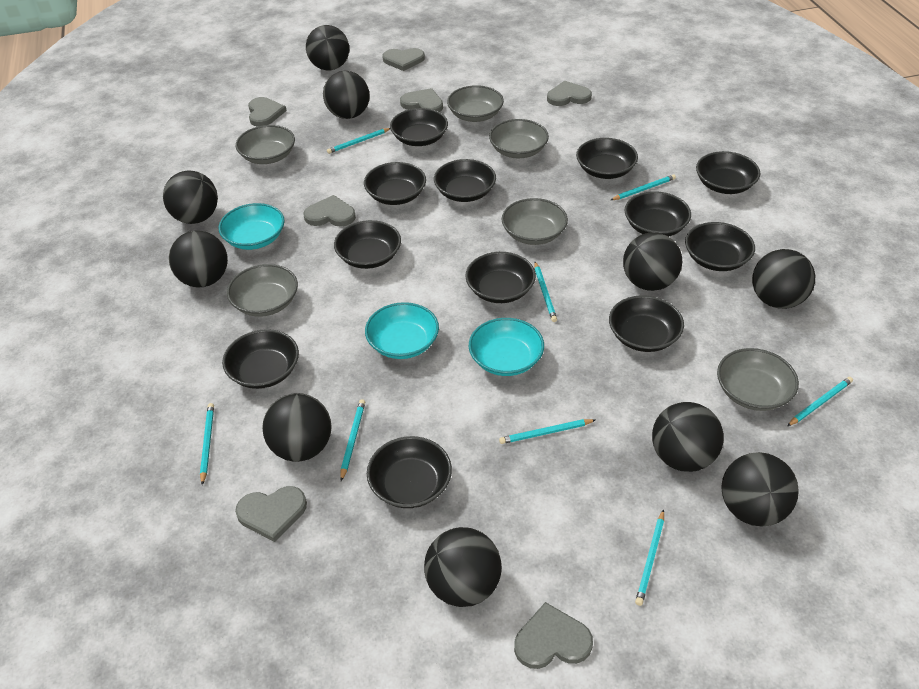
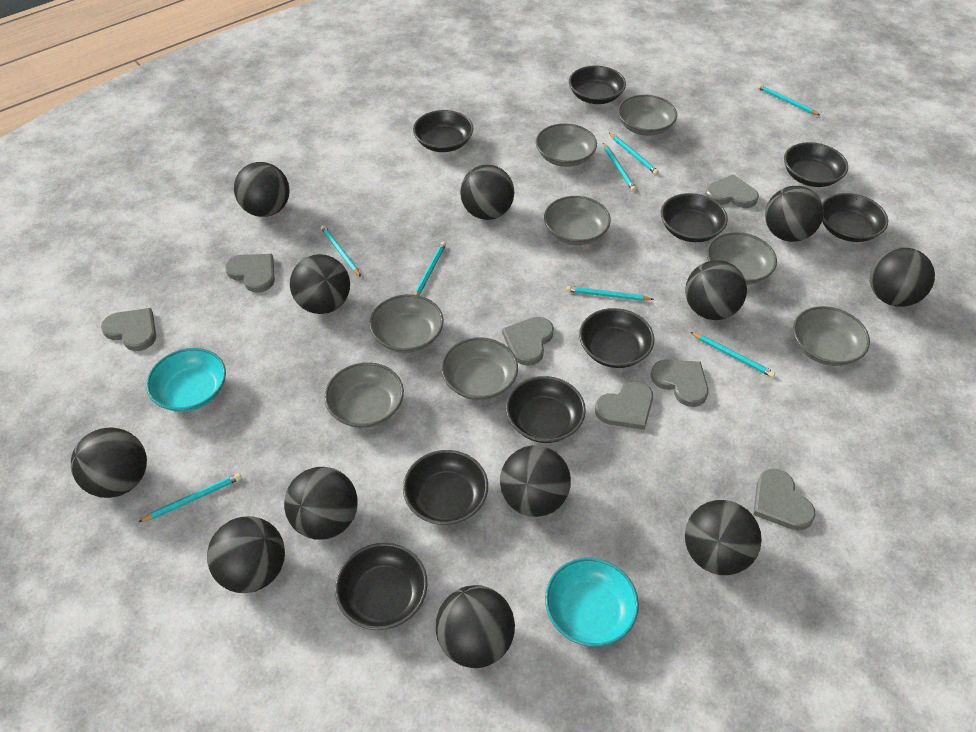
black ball: 10 -> 12
black bowl: 12 -> 9
grey bowl: 6 -> 8
turquoise bowl: 3 -> 2

